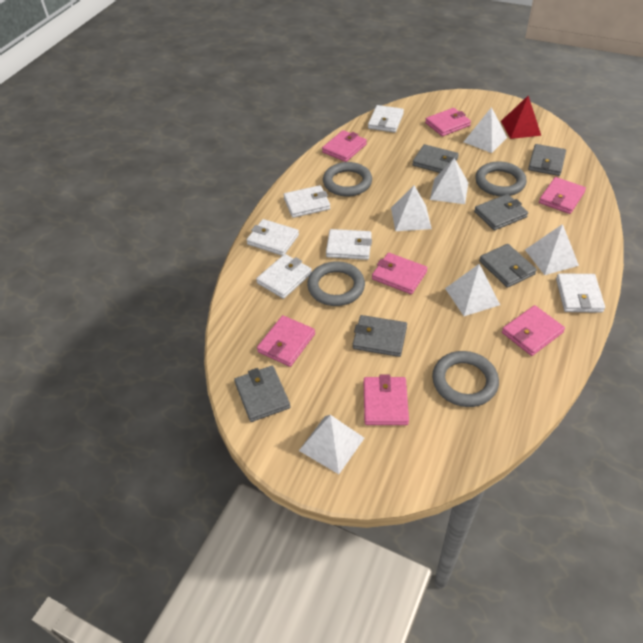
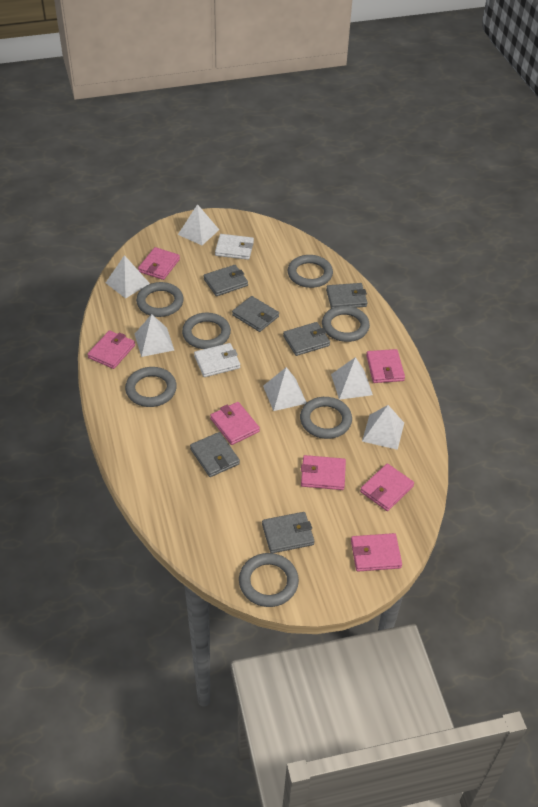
grey ring: 4 -> 7
red pyramid: 1 -> 0
white wallet: 6 -> 2

